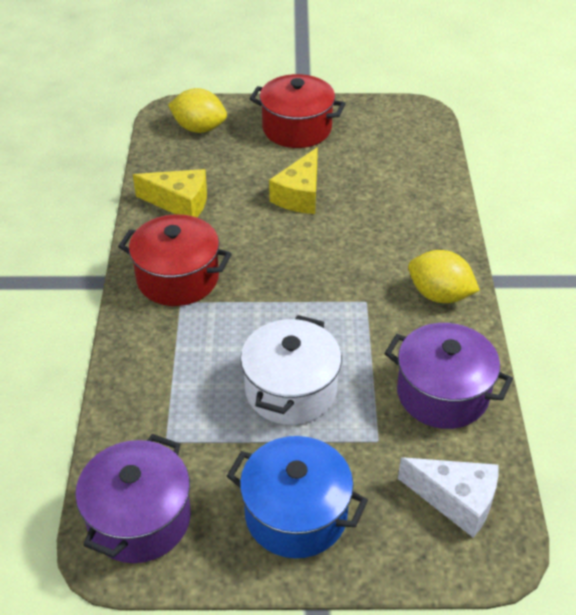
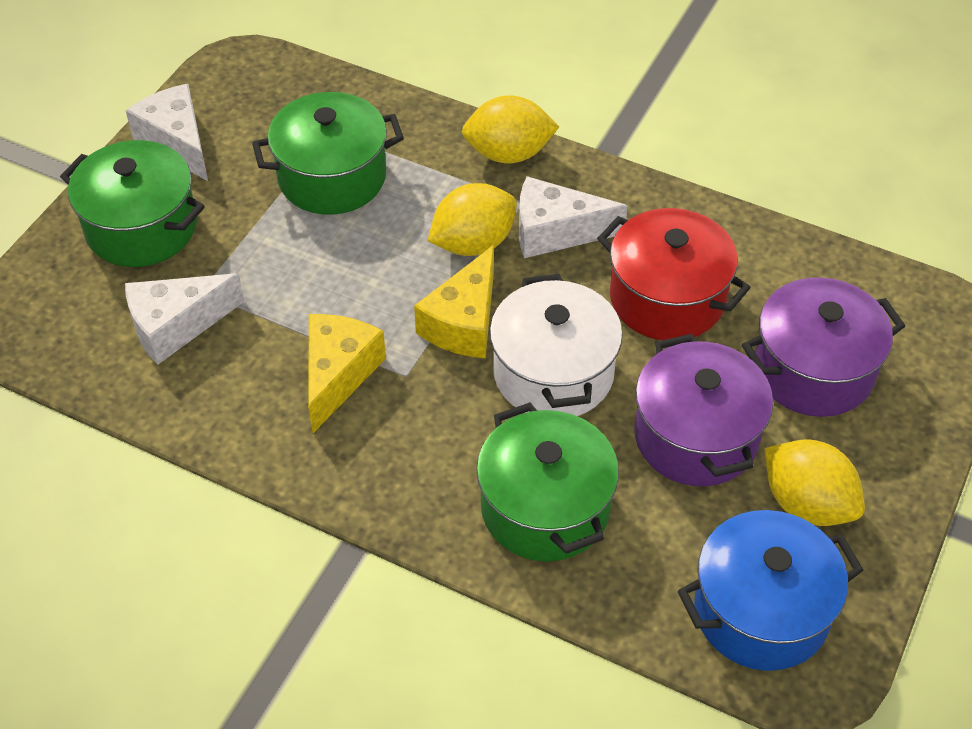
green pot: 0 -> 3
red pot: 2 -> 1
white cheese: 1 -> 3
yellow lemon: 2 -> 3

